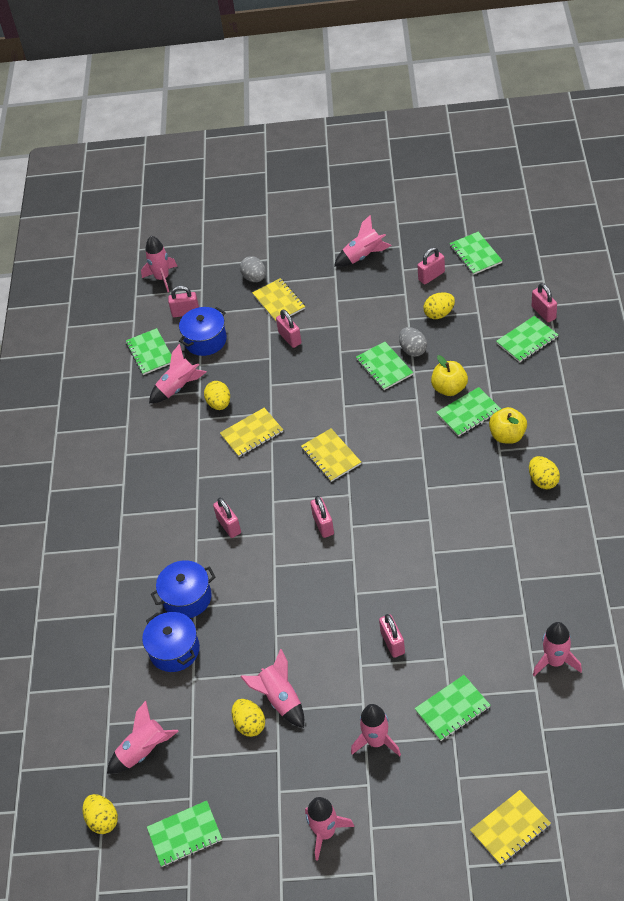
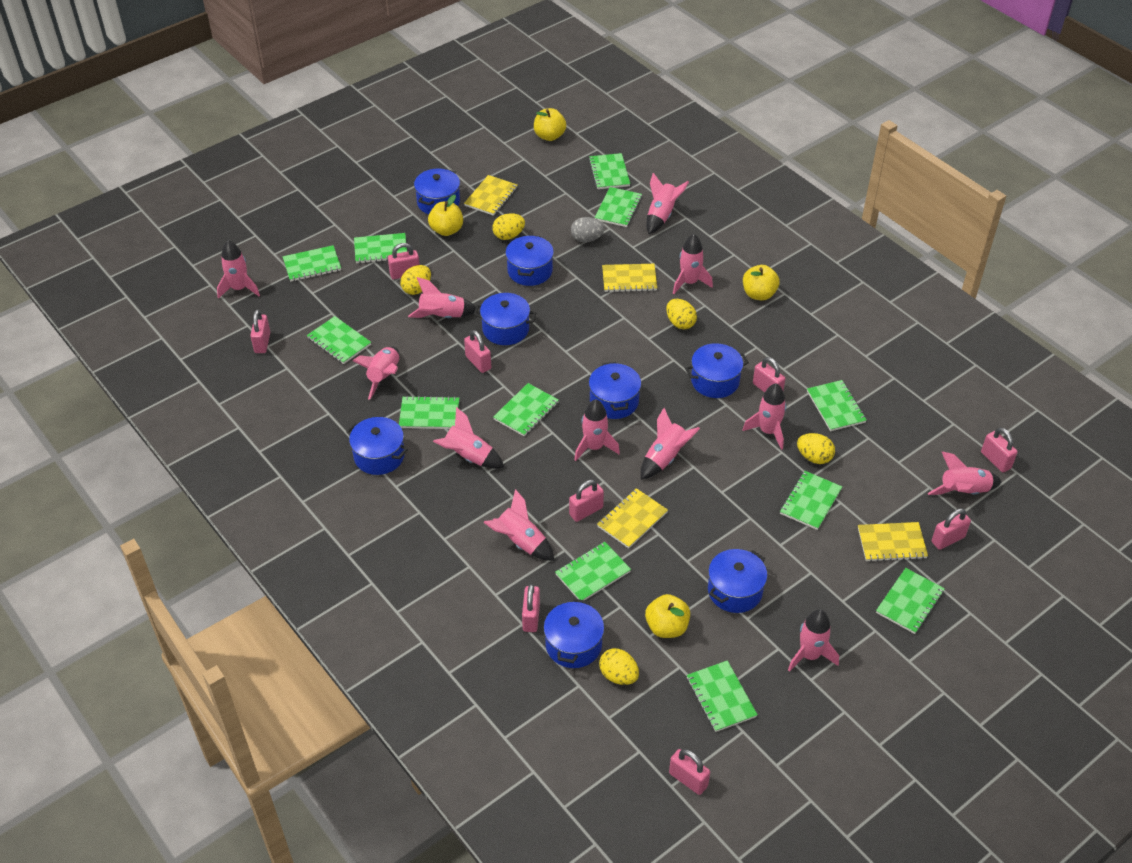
blue pot: 3 -> 8
green notebook: 7 -> 12
grey egg: 2 -> 1
pink padlock: 7 -> 9
pink rocket: 8 -> 12
yellow apple: 2 -> 4

